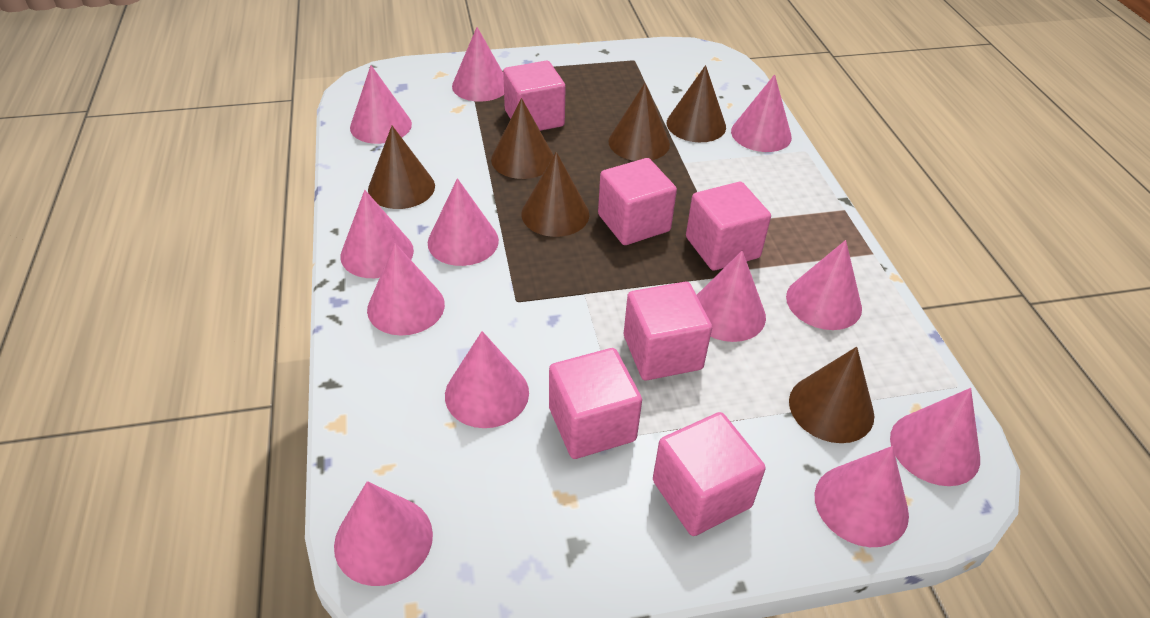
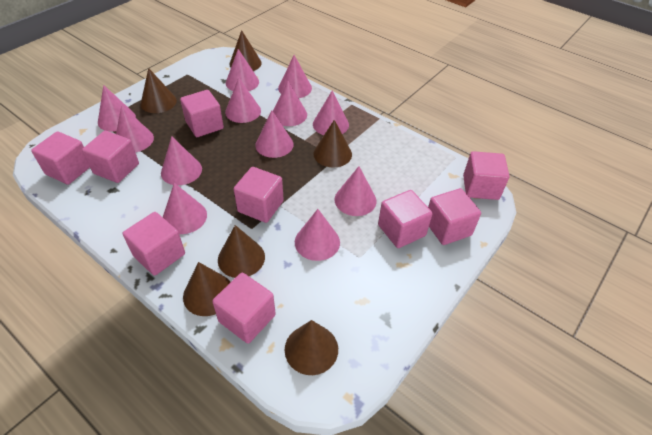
pink cube: 6 -> 9

